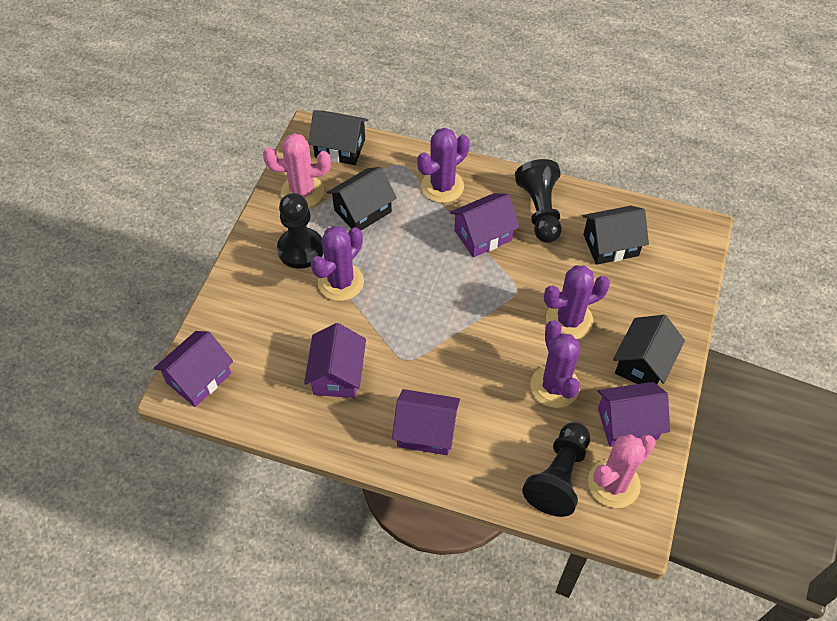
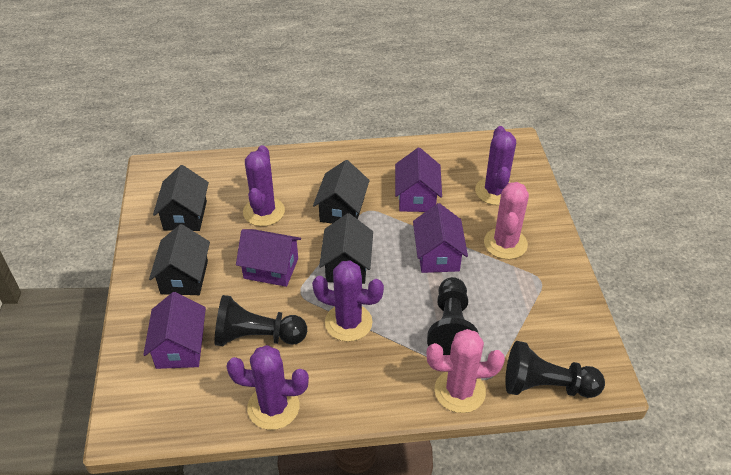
purple house: 5 -> 4

